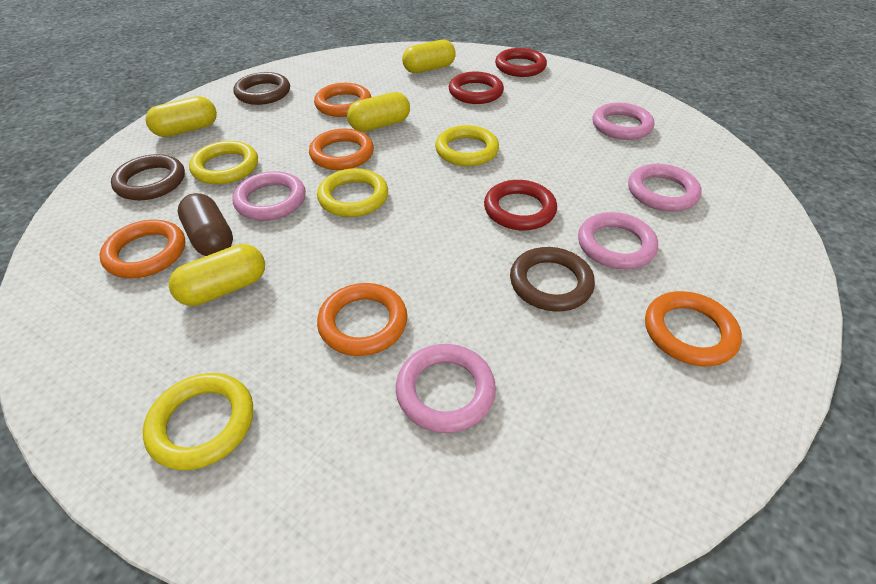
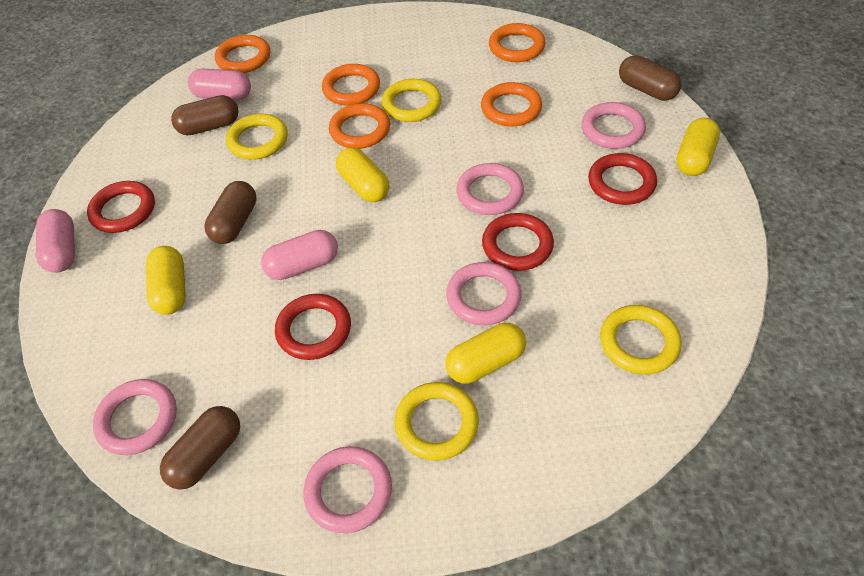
brown capsule: 1 -> 4
brown ring: 3 -> 0
pink capsule: 0 -> 3
red ring: 3 -> 4

